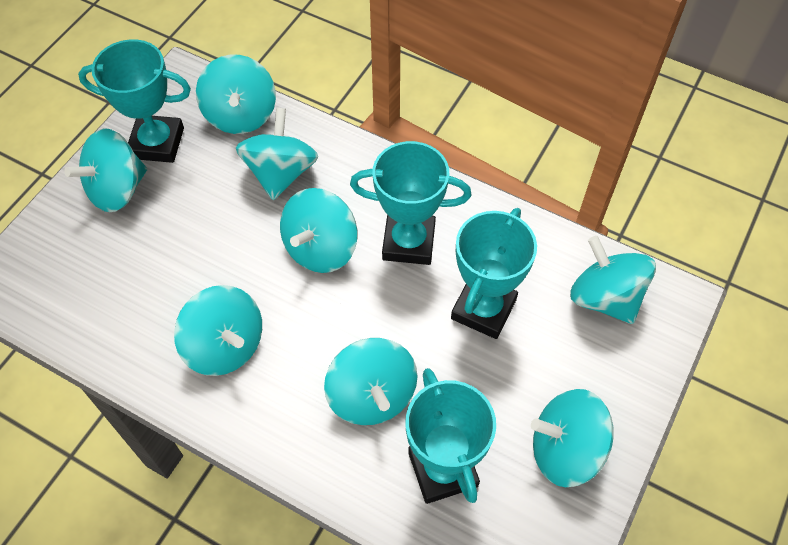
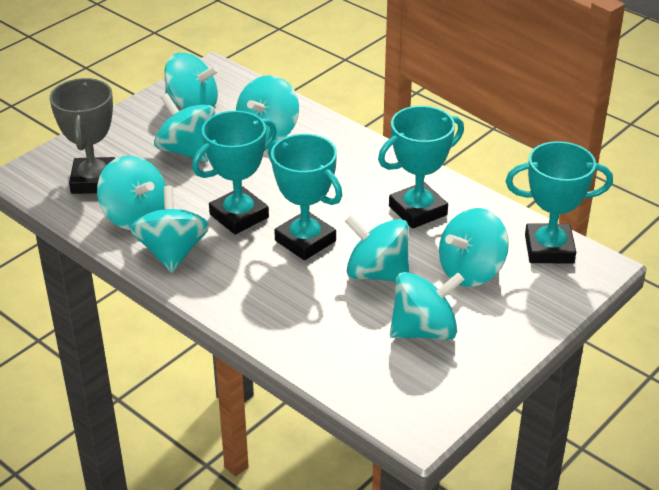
grey trophy: 0 -> 1

